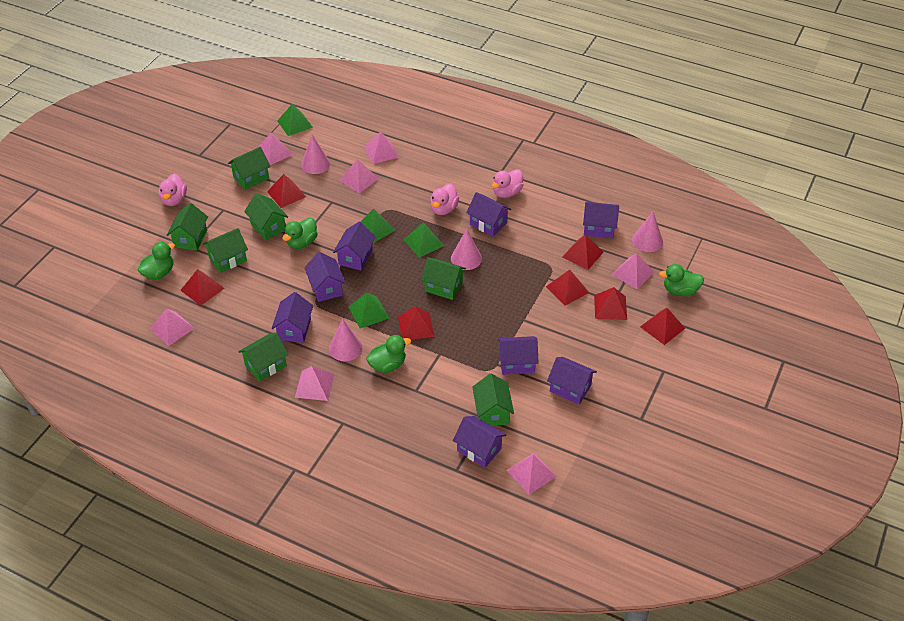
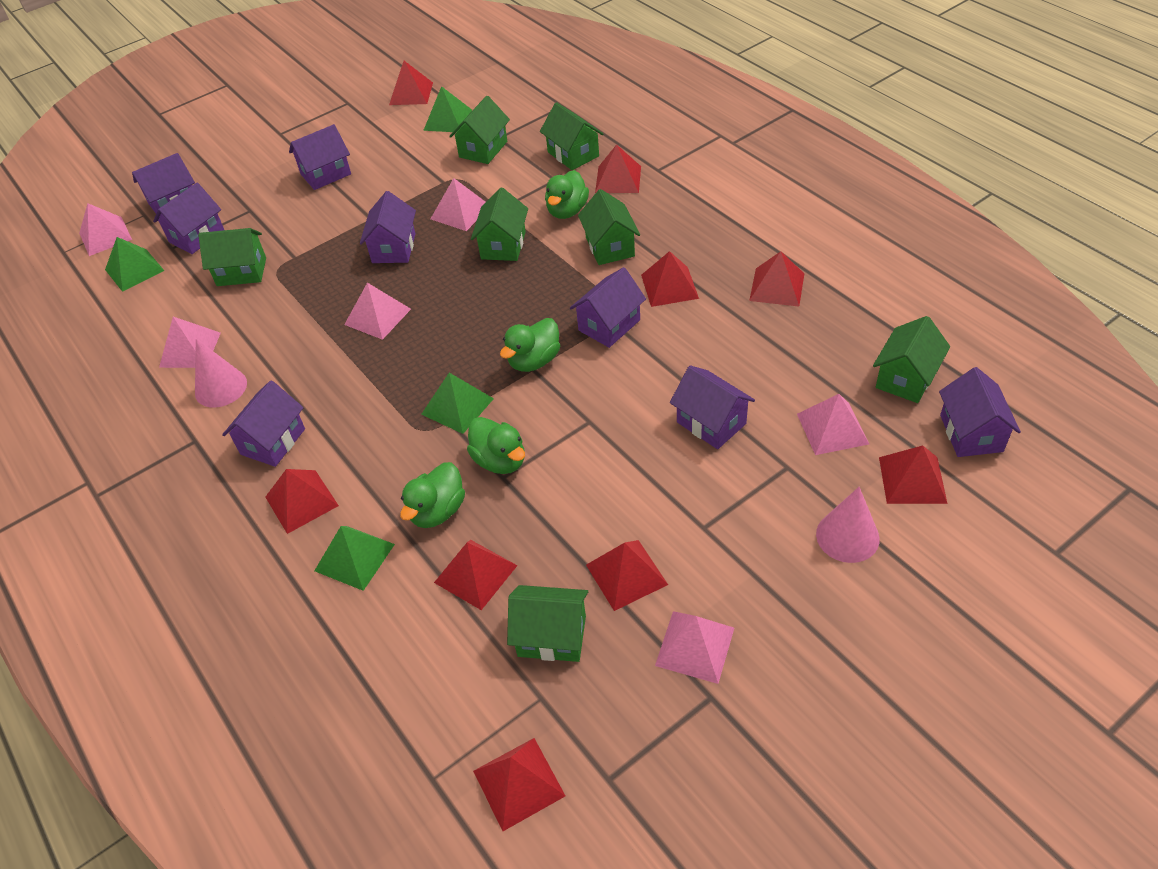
pink cone: 4 -> 2
pink duck: 3 -> 0
pink pyramid: 7 -> 6
red pyramid: 7 -> 9

